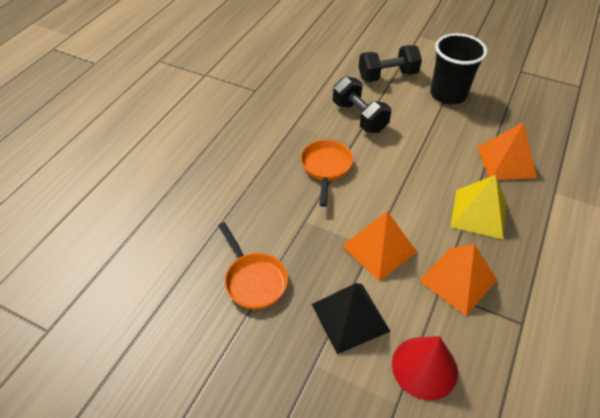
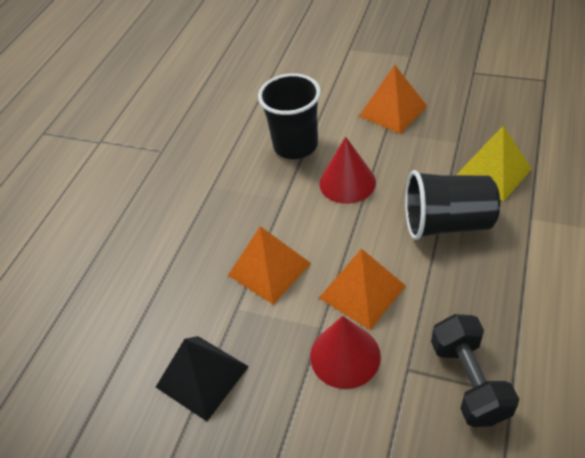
black cup: 1 -> 2
black dumbbell: 2 -> 1
orange pan: 2 -> 0
red cone: 1 -> 2

